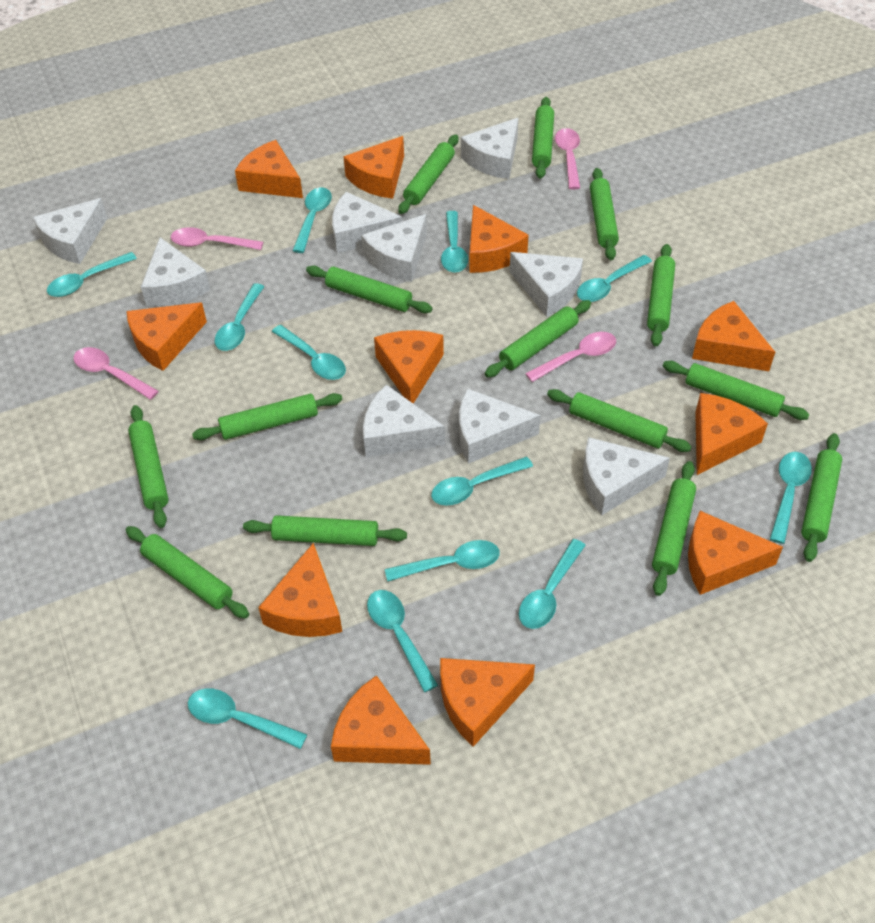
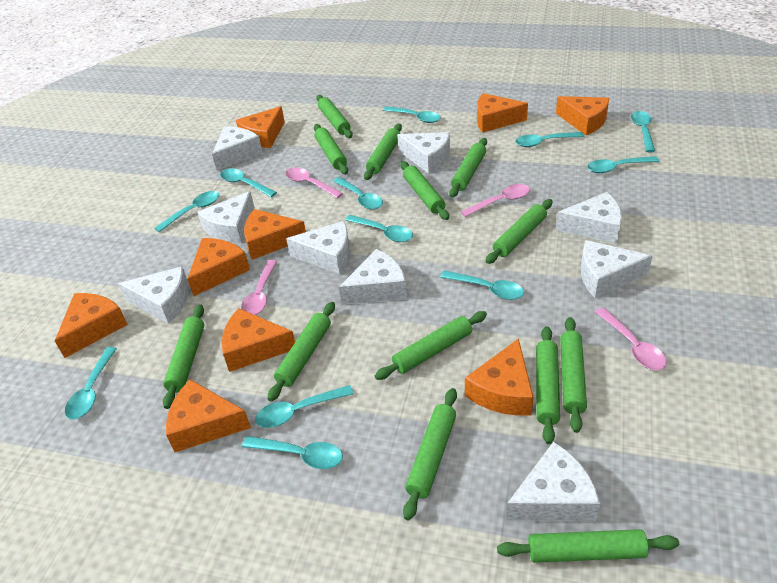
green rolling pin: 14 -> 13
orange cheese: 11 -> 9

